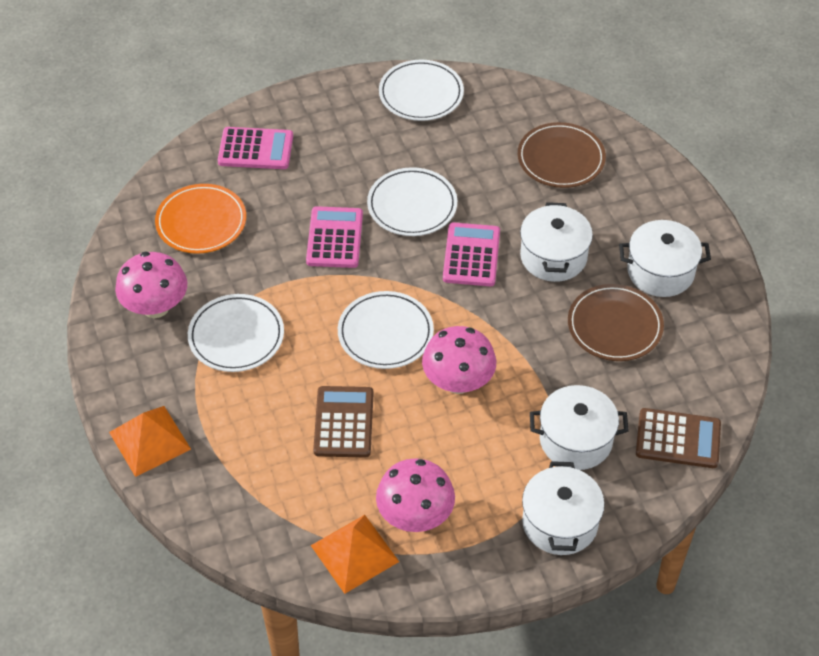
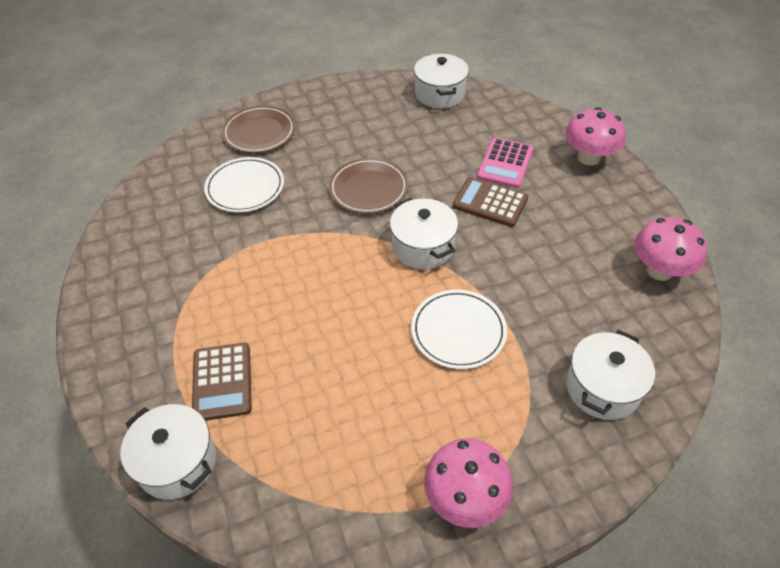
orange plate: 1 -> 0
orange pyramid: 2 -> 0
pink calculator: 3 -> 1
white plate: 4 -> 2

